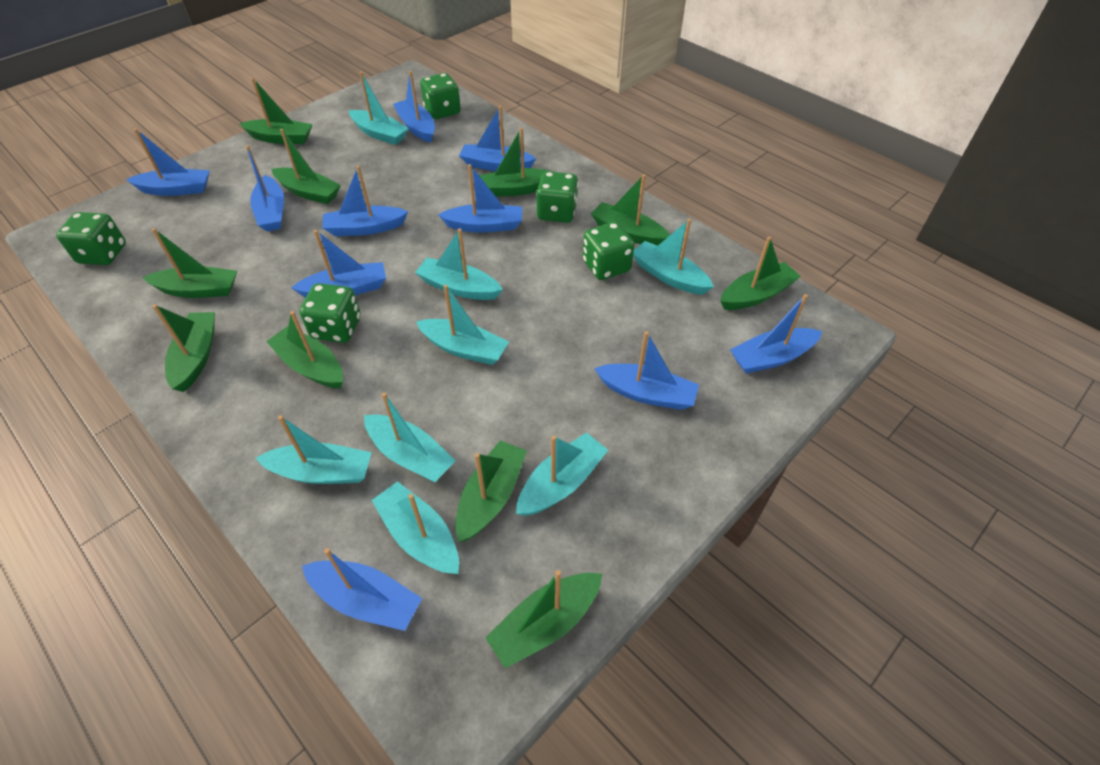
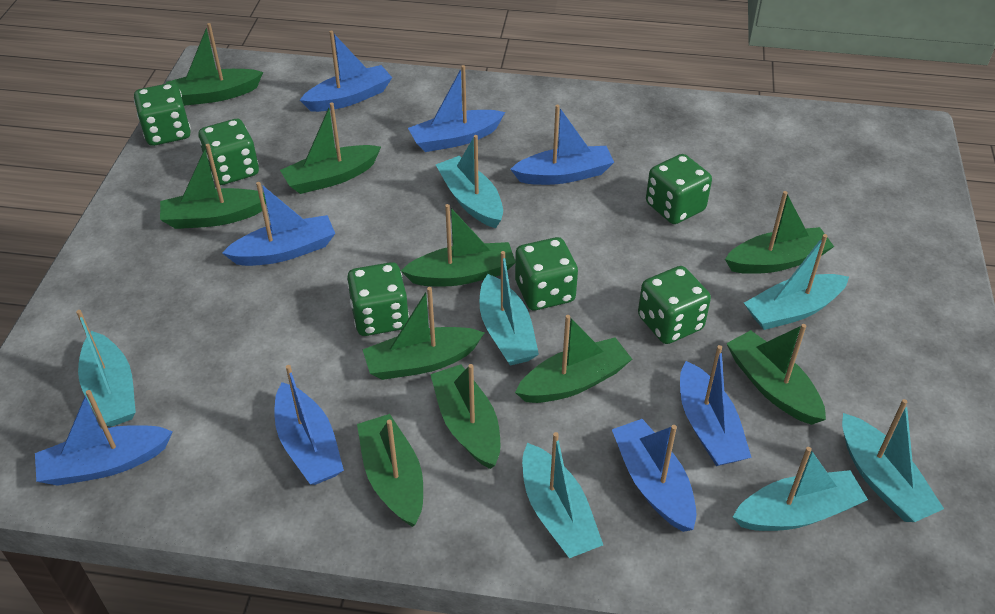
blue boat: 10 -> 8
green dice: 5 -> 6
turquoise boat: 8 -> 7

